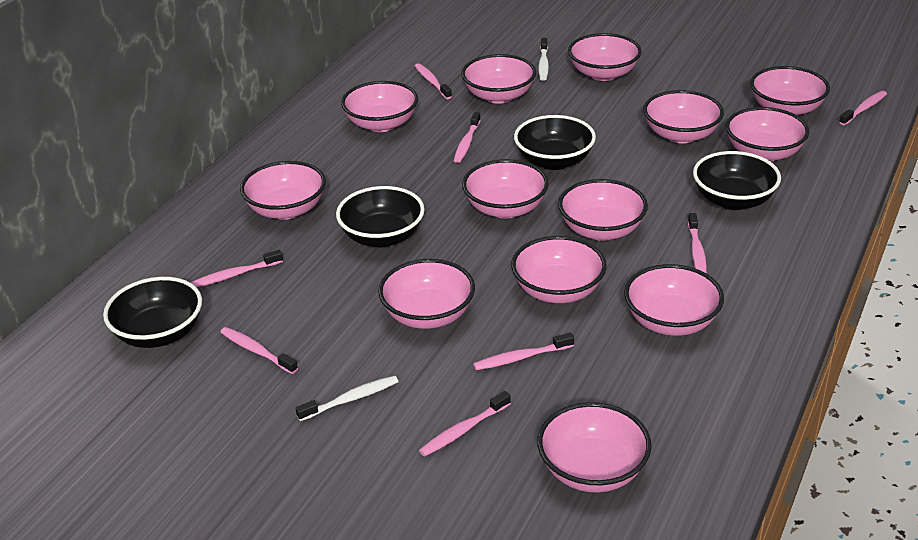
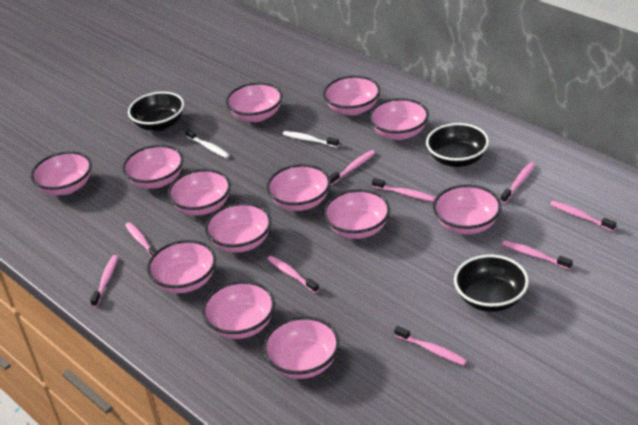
black bowl: 4 -> 3
pink toothbrush: 8 -> 9

